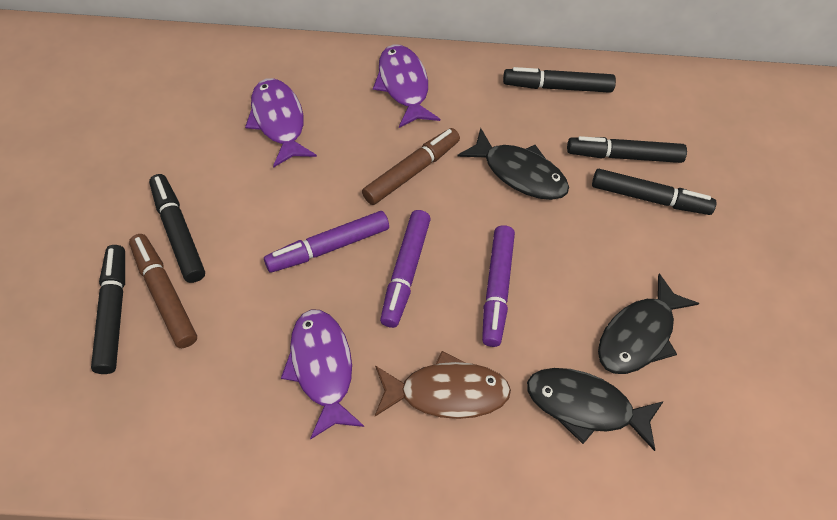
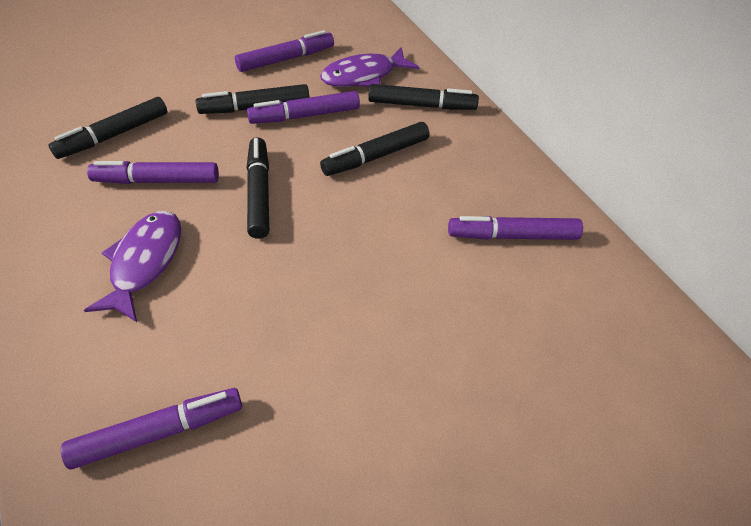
black fish: 3 -> 0
brown fish: 1 -> 0
brown marker: 2 -> 0
purple fish: 3 -> 2
purple marker: 3 -> 5

